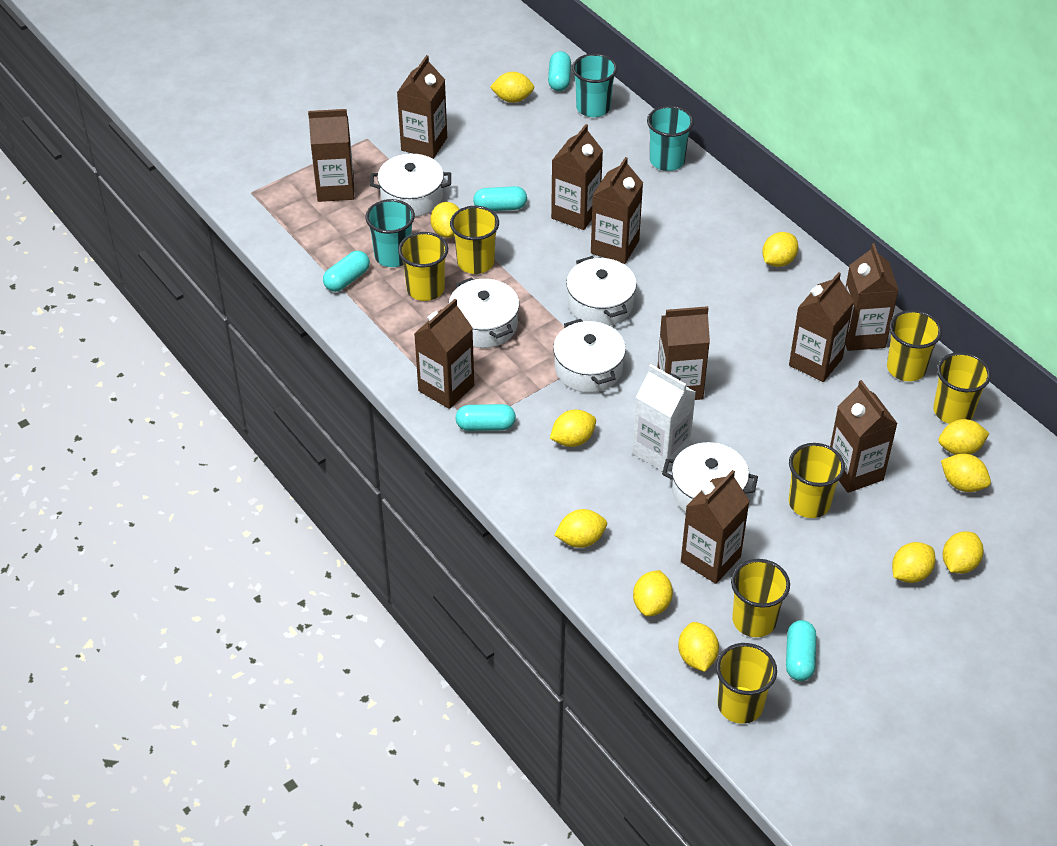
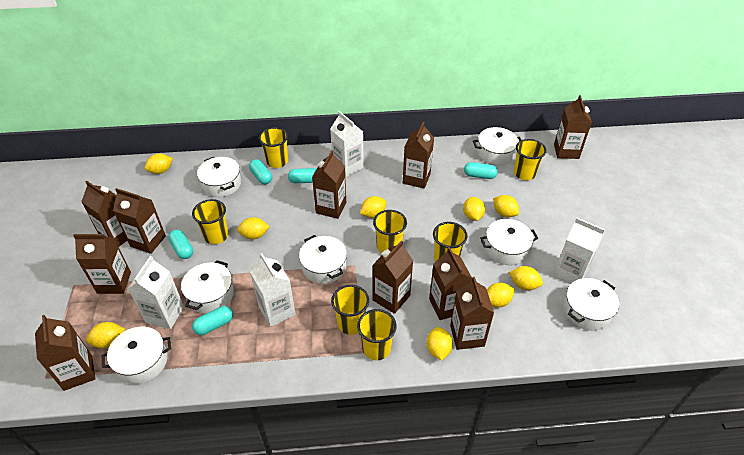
turquoise cup: 3 -> 0
white carton: 1 -> 4
white pot: 5 -> 7
yellow lemon: 11 -> 9

